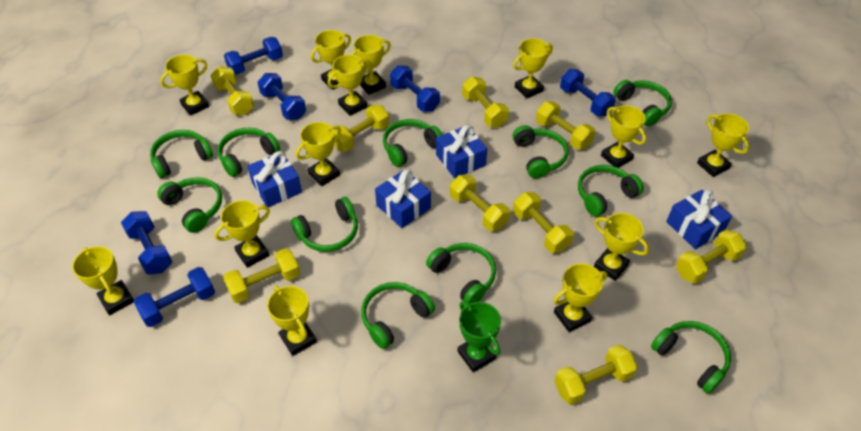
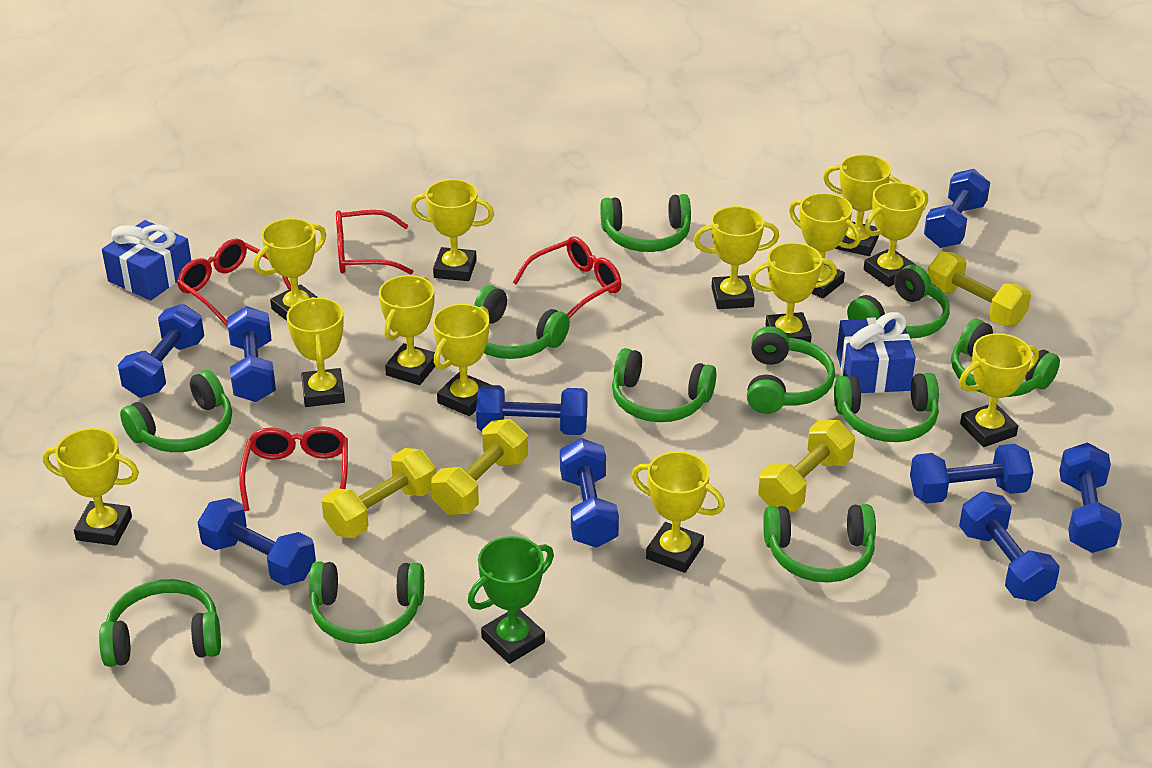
blue dumbbell: 6 -> 9
blue gift: 4 -> 2
red glasses: 0 -> 4
yellow dumbbell: 9 -> 4

